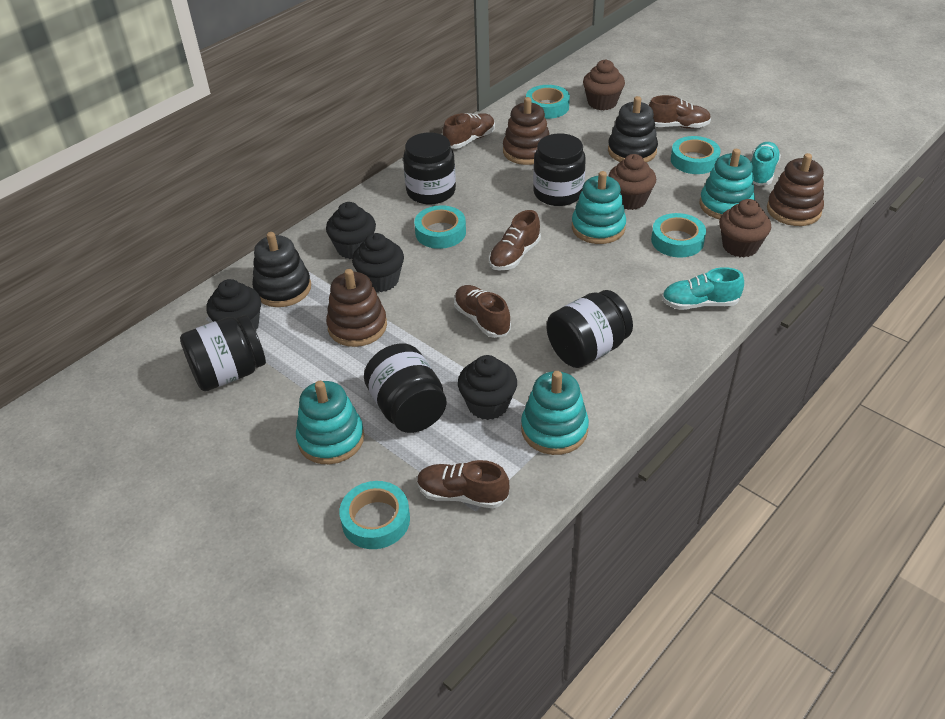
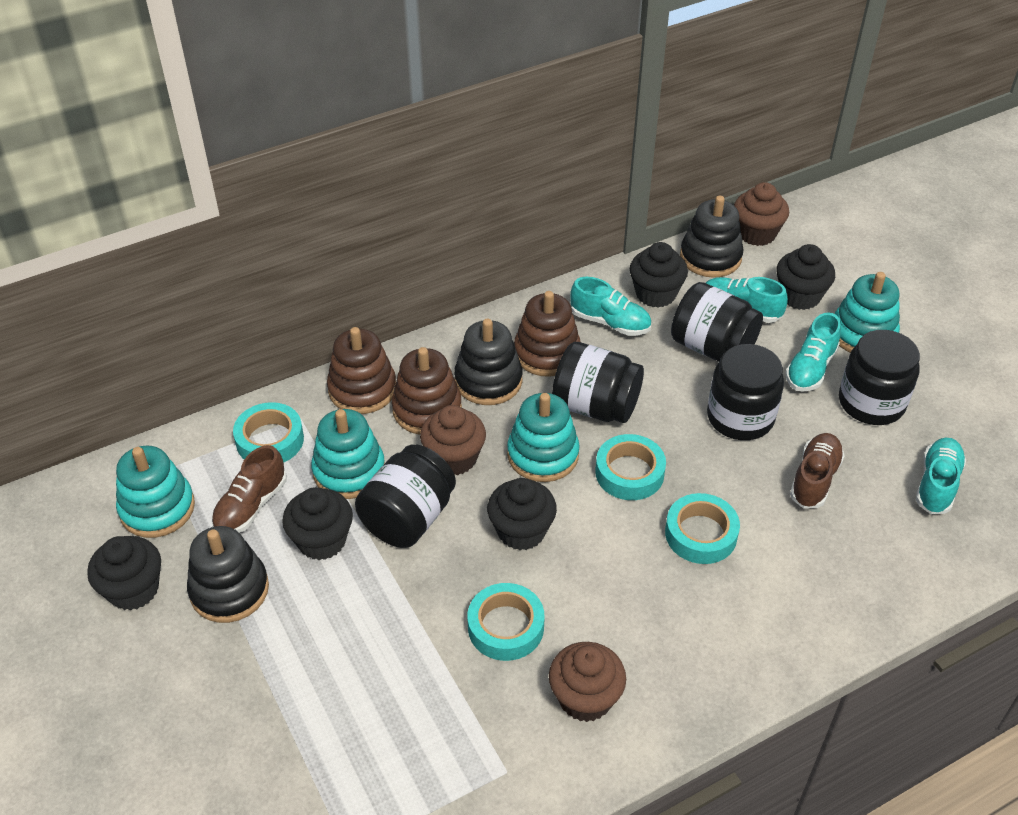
black cupcake: 4 -> 5
black stacking toy: 2 -> 3
brown shoe: 5 -> 2
turquoise shoe: 2 -> 4
turquoise tape: 5 -> 4

